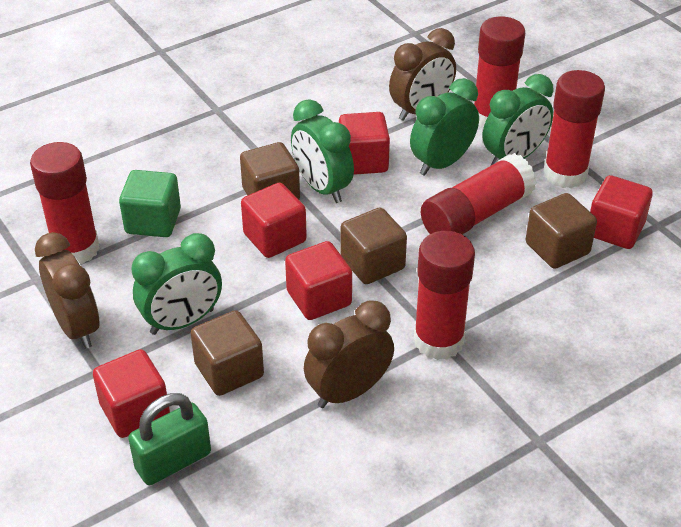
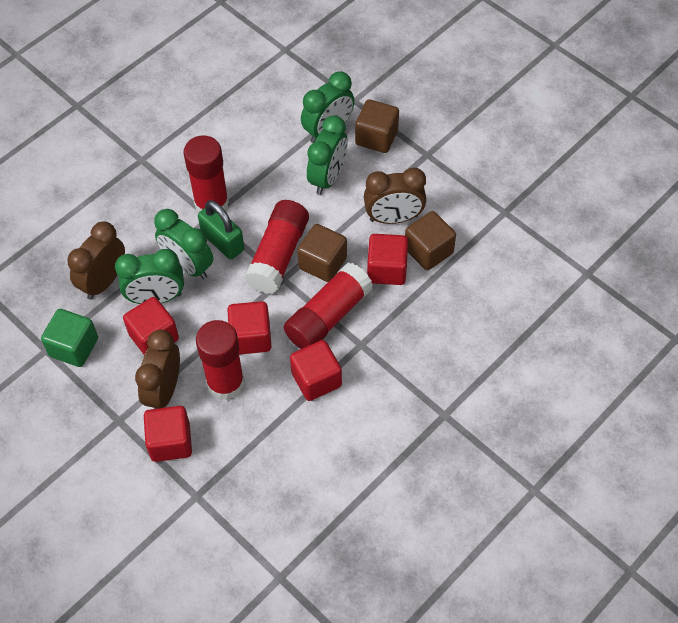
brown cube: 4 -> 3
red glue stick: 5 -> 4

